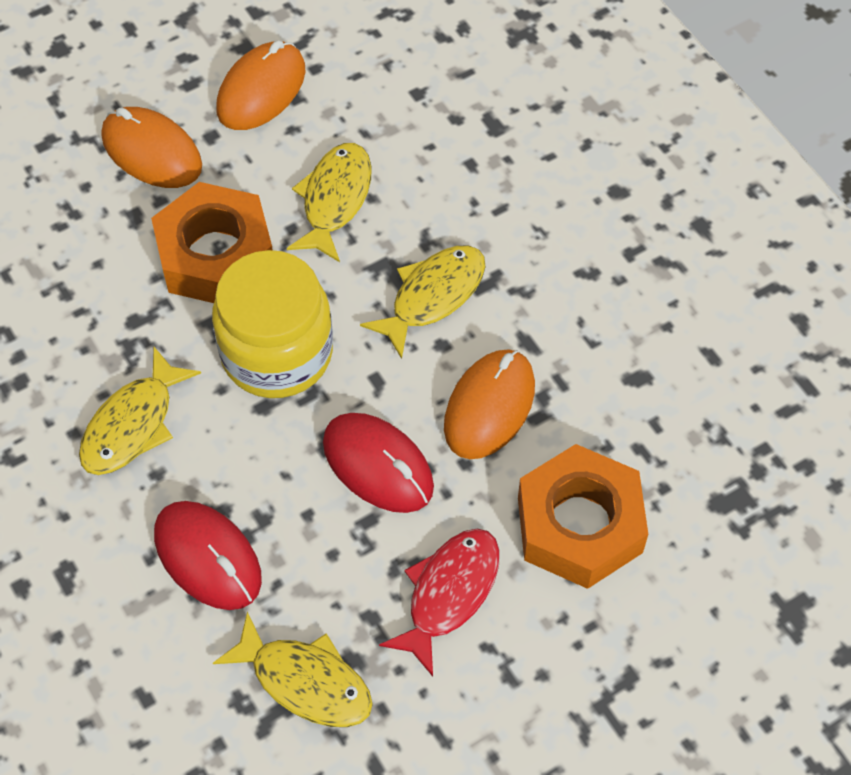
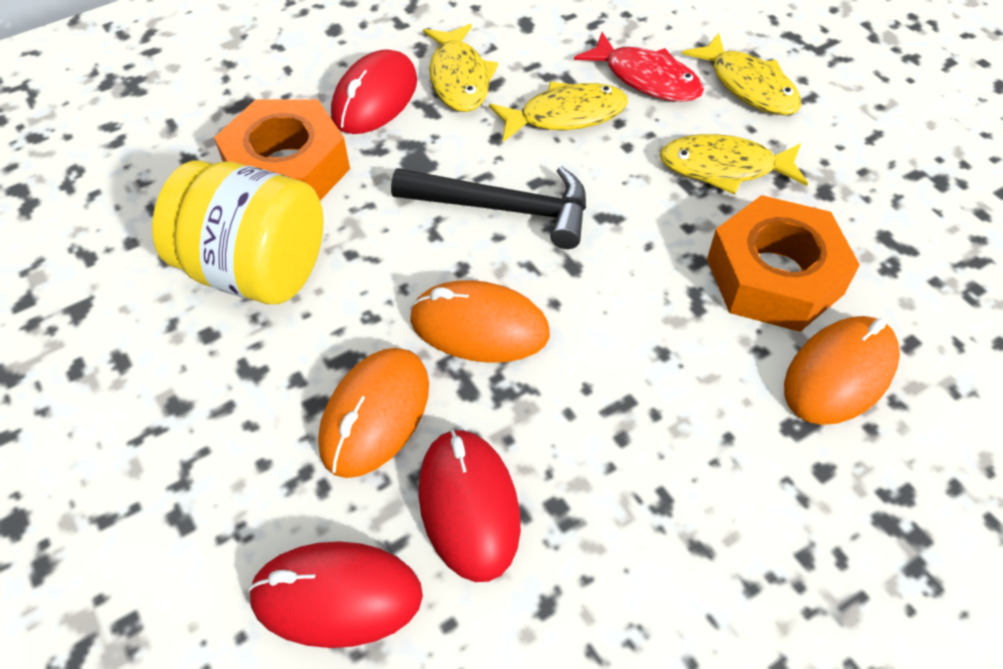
black hammer: 0 -> 1
red mouse: 2 -> 3

